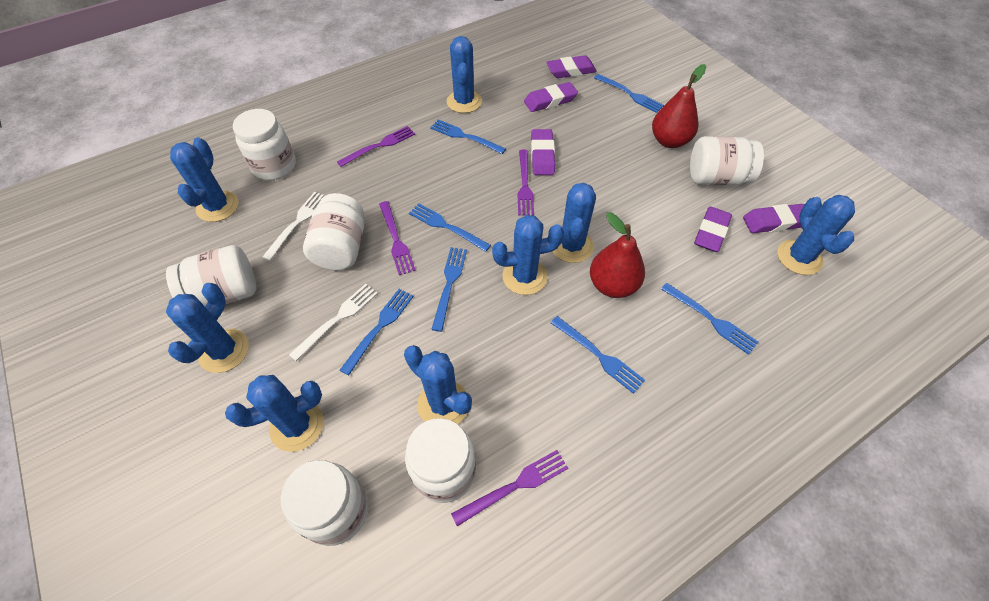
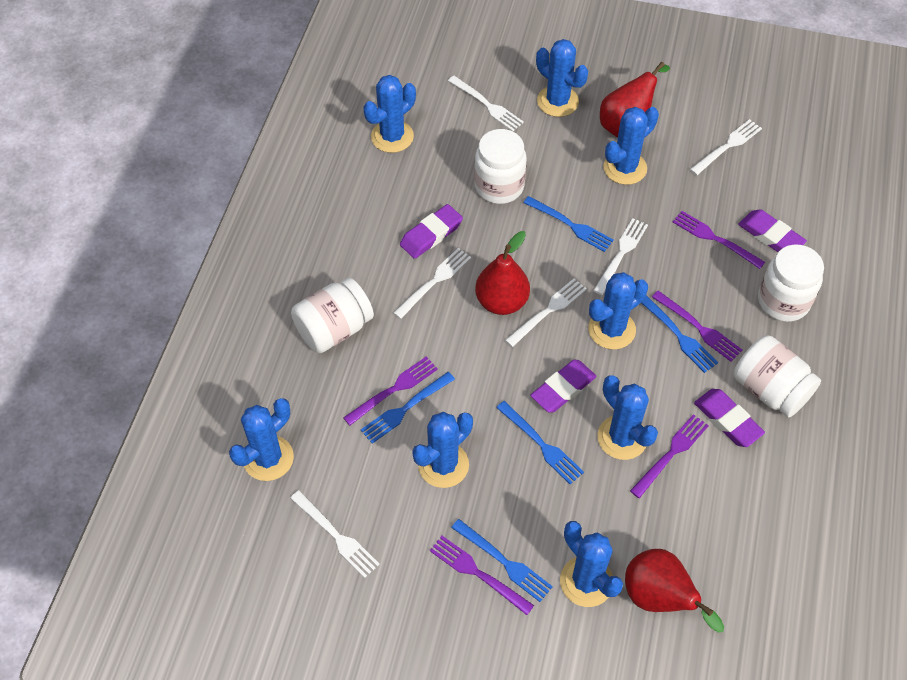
blue fork: 7 -> 5
purple eraser: 5 -> 4
purple fork: 4 -> 5
red pear: 2 -> 3
white fork: 2 -> 6
white jar: 6 -> 4

